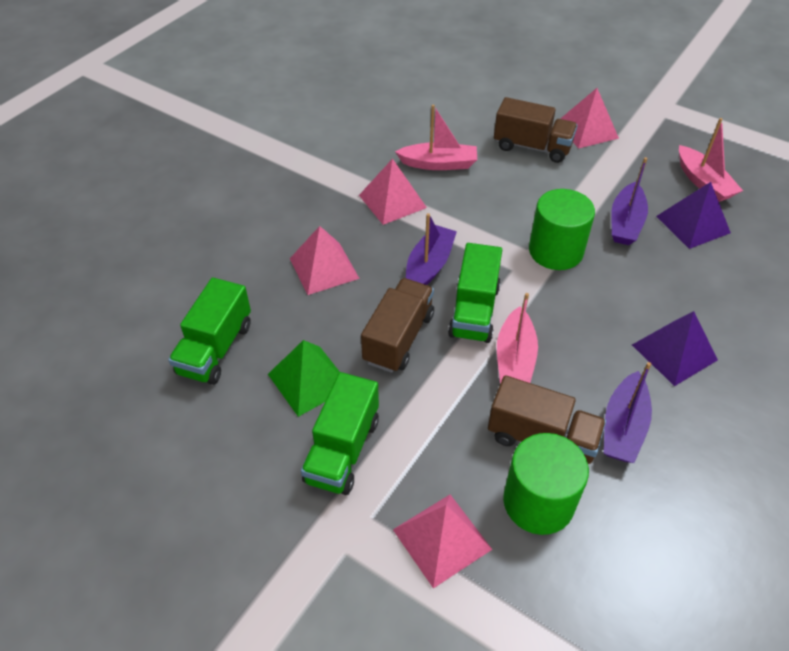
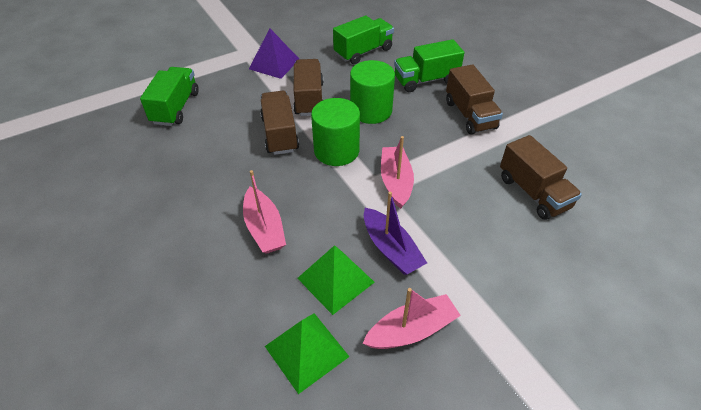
brown truck: 3 -> 4
green pyramid: 1 -> 2
pink pyramid: 4 -> 0
purple boat: 3 -> 1
purple pyramid: 2 -> 1

